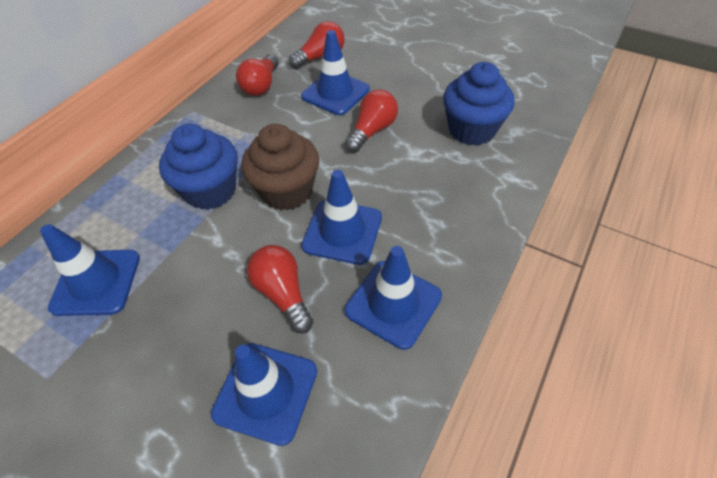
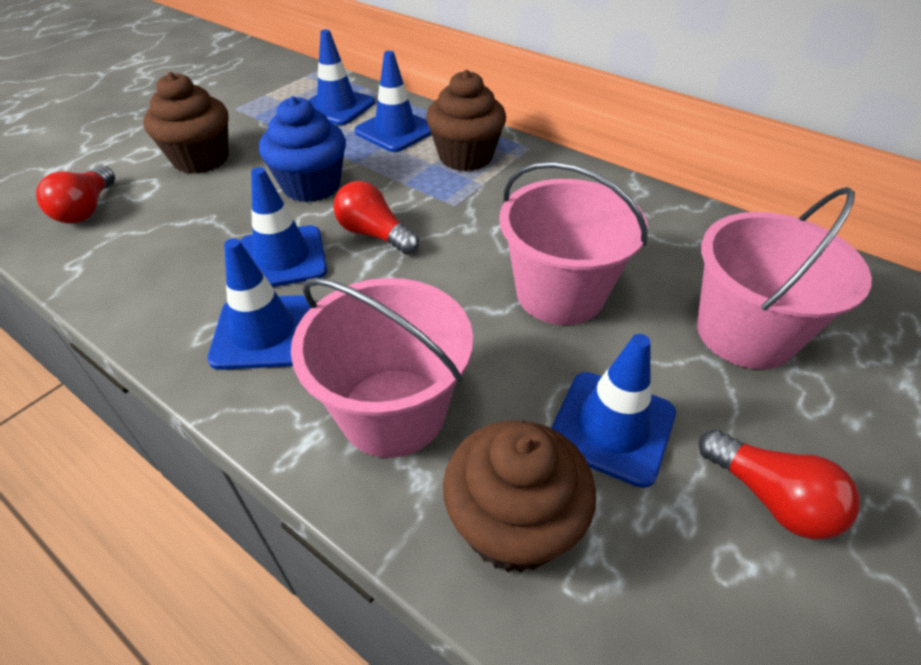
blue cupcake: 2 -> 1
brown cupcake: 1 -> 3
pink bucket: 0 -> 3
red light bulb: 4 -> 3

